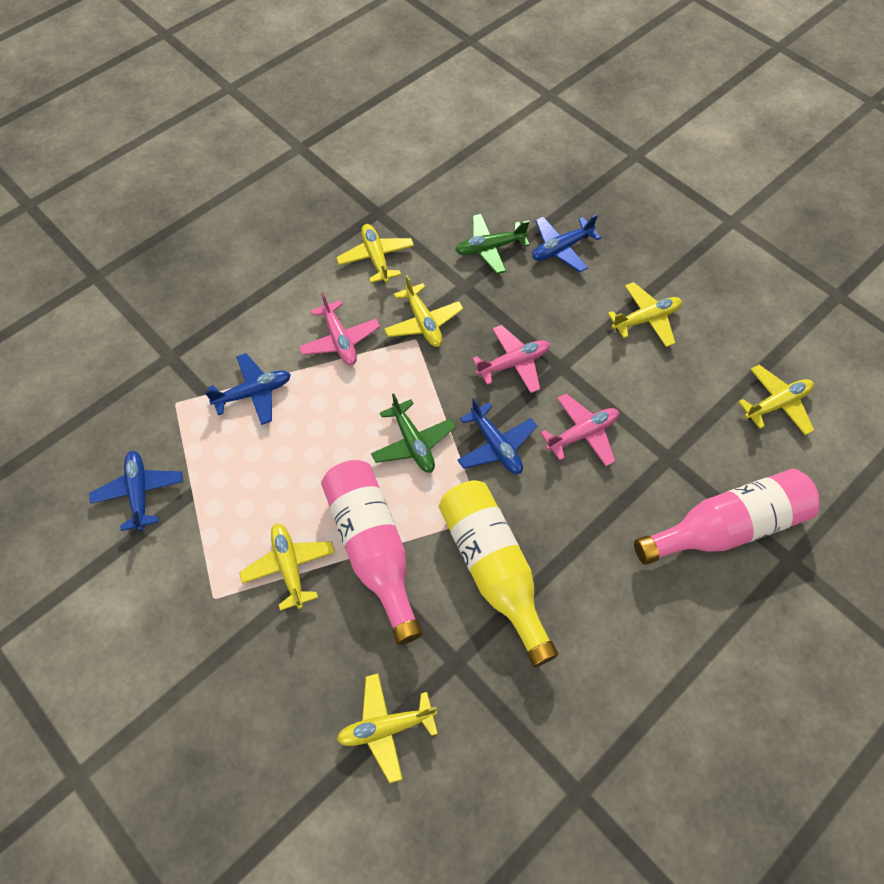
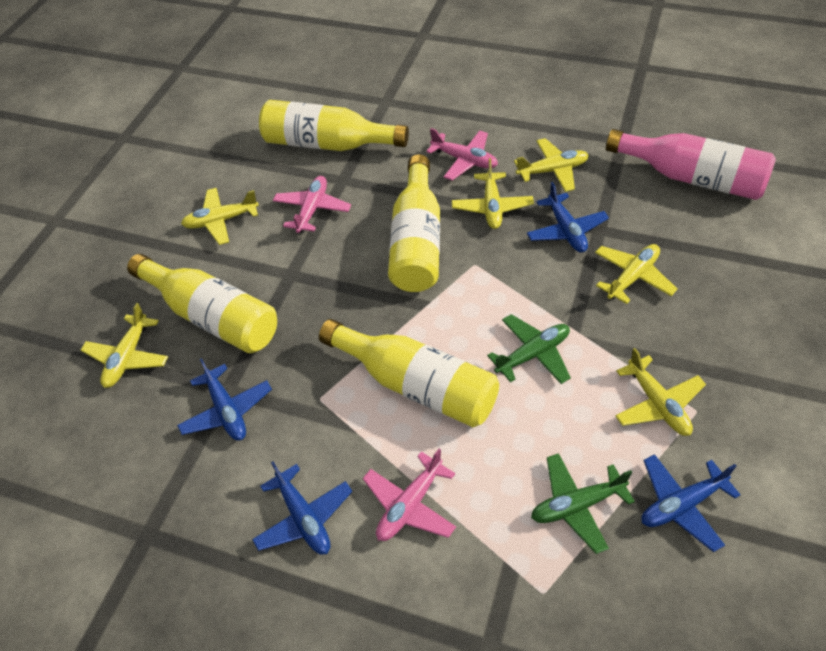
pink bottle: 2 -> 1
yellow bottle: 1 -> 4

